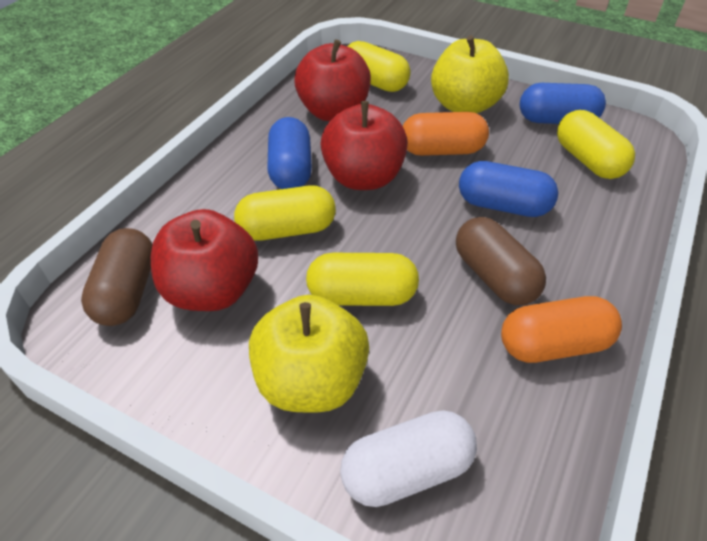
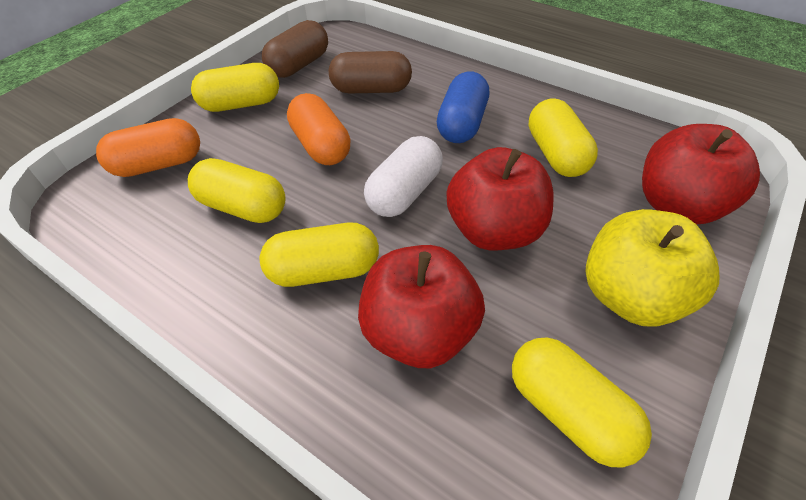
blue capsule: 3 -> 1
yellow apple: 2 -> 1
yellow capsule: 4 -> 5

